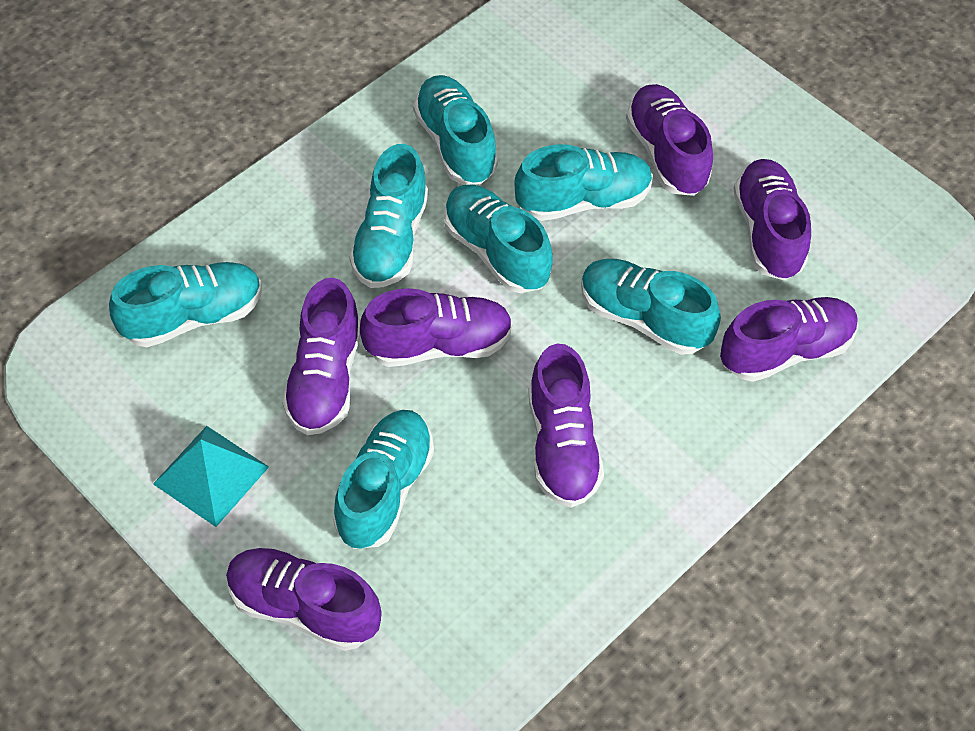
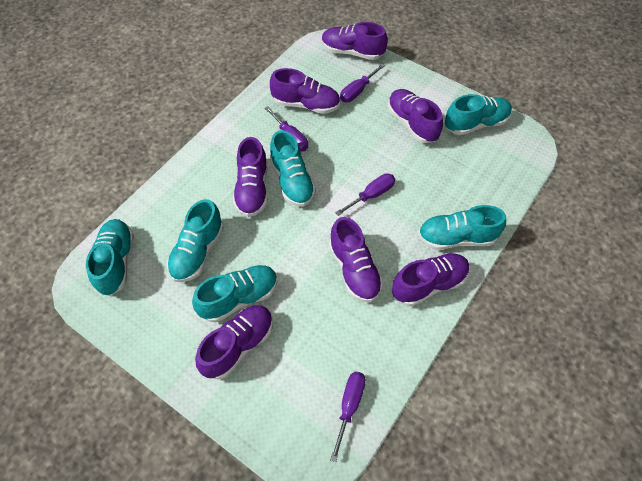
purple screwdriver: 0 -> 4
turquoise pyramid: 1 -> 0
turquoise shoe: 7 -> 6

